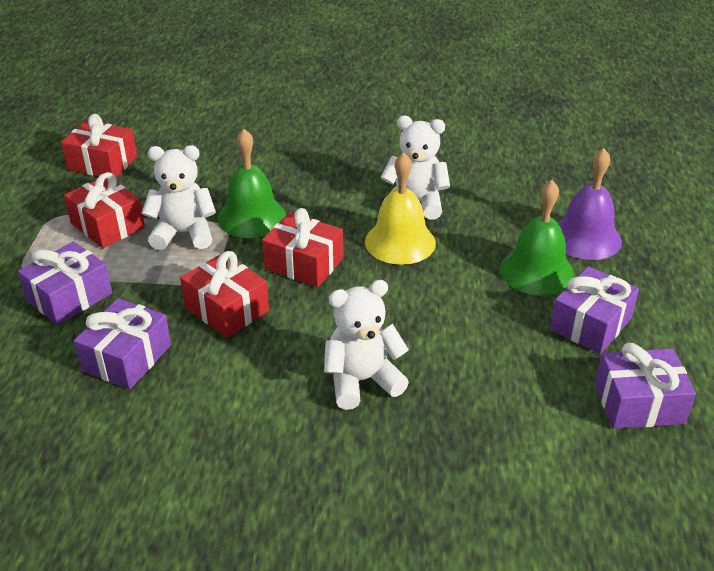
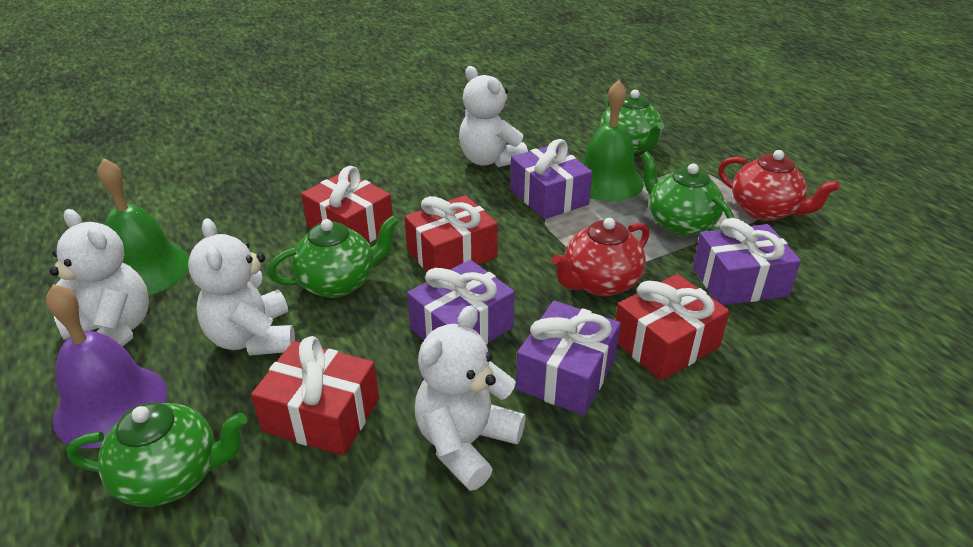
green teapot: 0 -> 4
red teapot: 0 -> 2
white teddy bear: 3 -> 4
yellow bell: 1 -> 0

